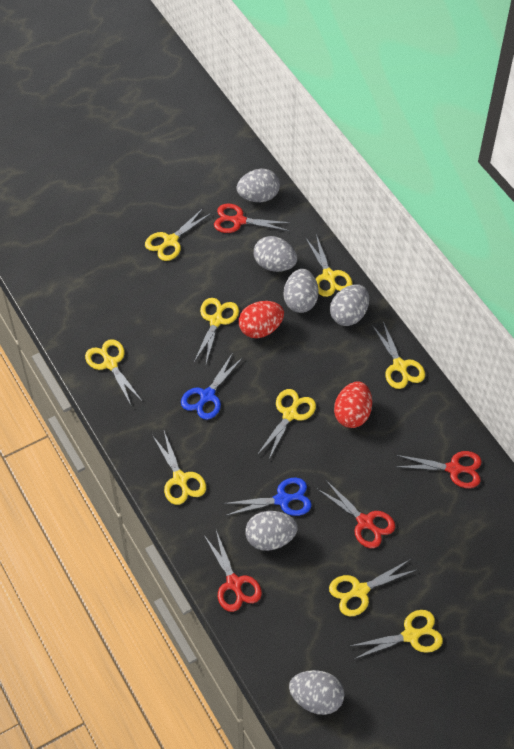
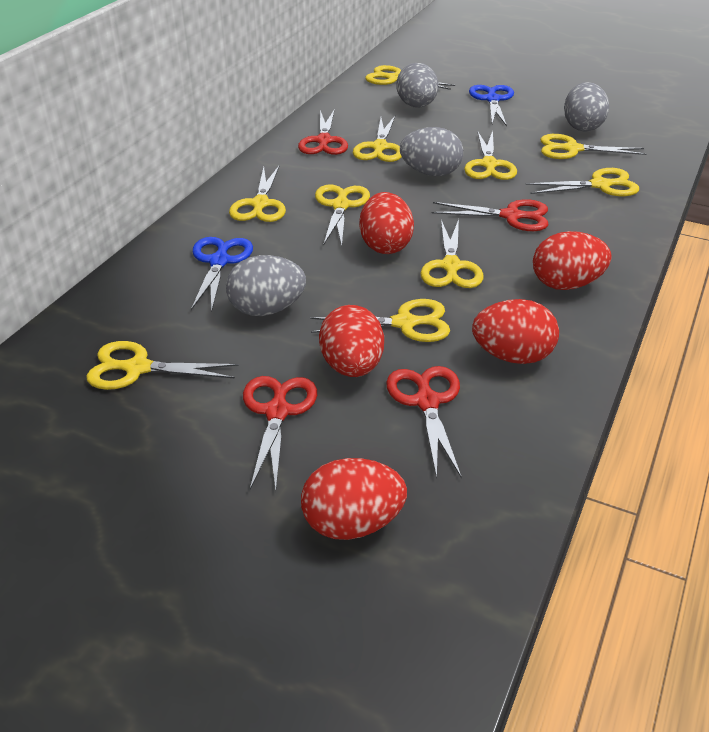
grey egg: 6 -> 4
red egg: 2 -> 5
yellow scissors: 9 -> 10

